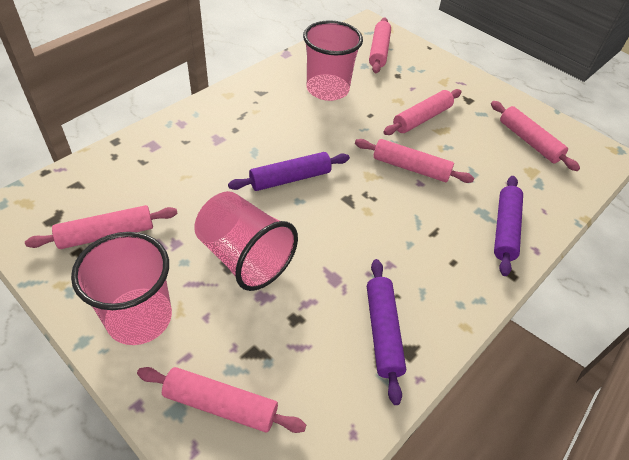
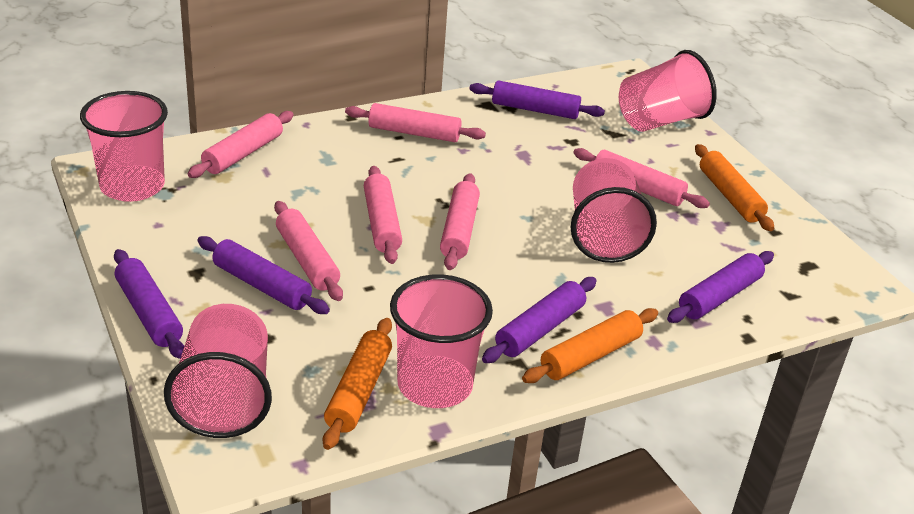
orange rolling pin: 0 -> 3
pink cup: 3 -> 5
purple rolling pin: 3 -> 5

